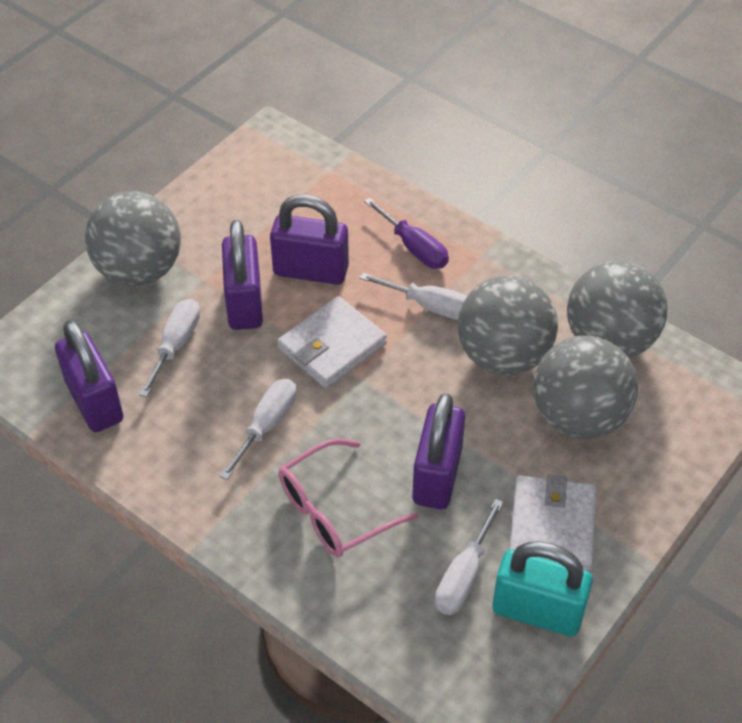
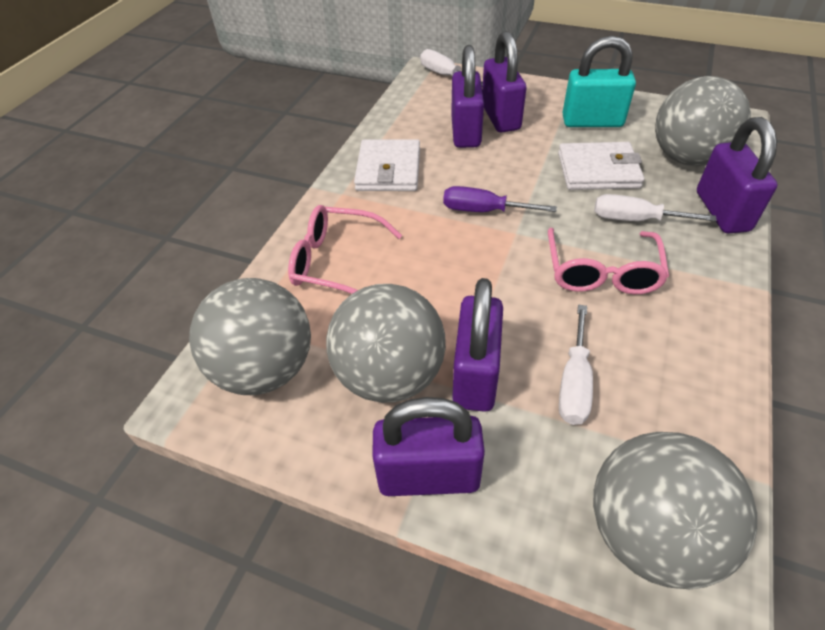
pink glasses: 1 -> 2
purple padlock: 4 -> 5
white screwdriver: 4 -> 3

